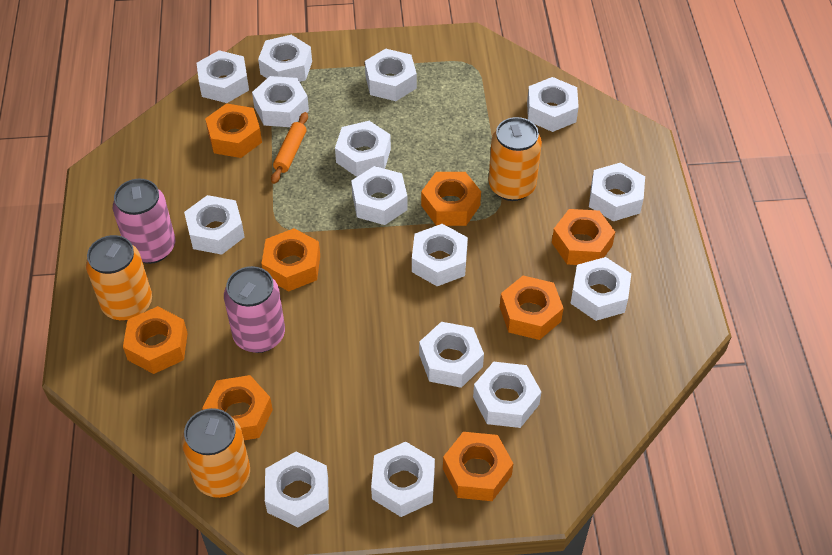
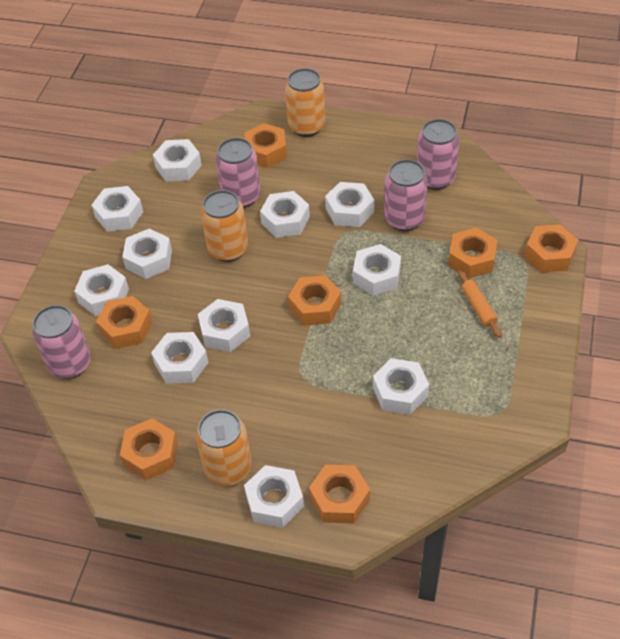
orange nut: 8 -> 7
pink can: 2 -> 4
white nut: 15 -> 11

